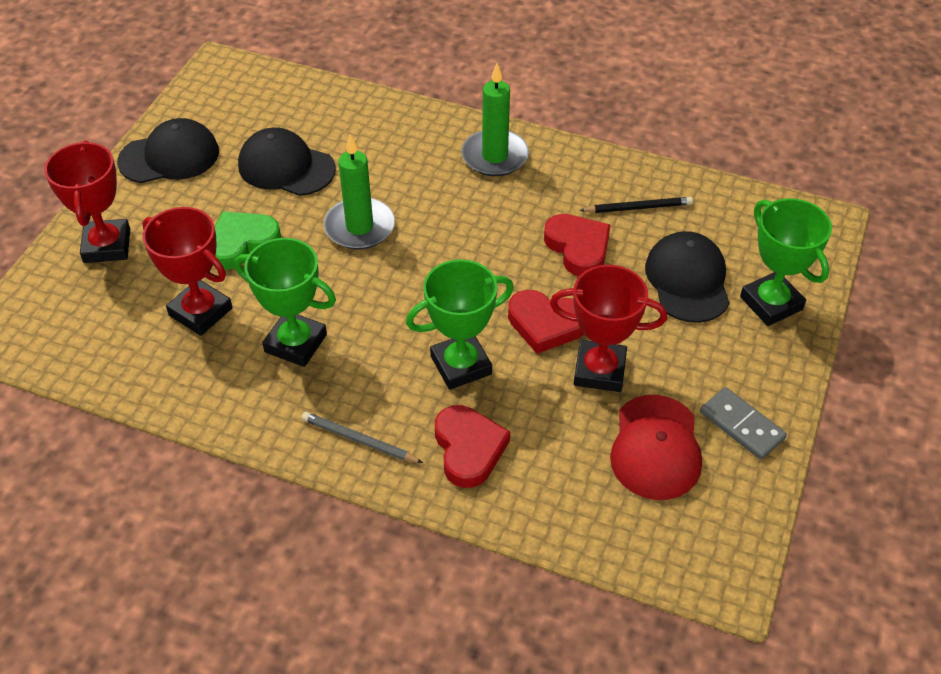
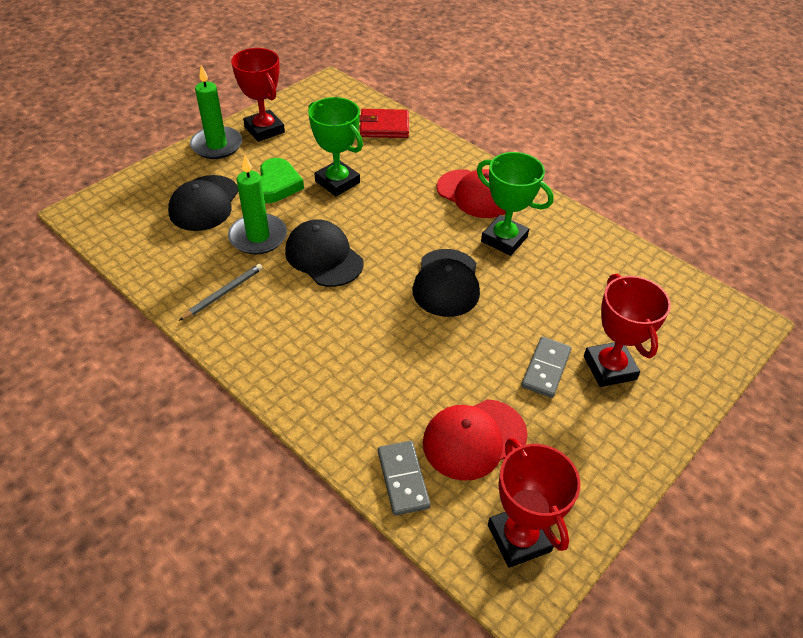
black pencil: 1 -> 0
green trophy: 3 -> 2
grey domino: 1 -> 2
red cap: 1 -> 2
red heart: 3 -> 0
red wallet: 0 -> 1

